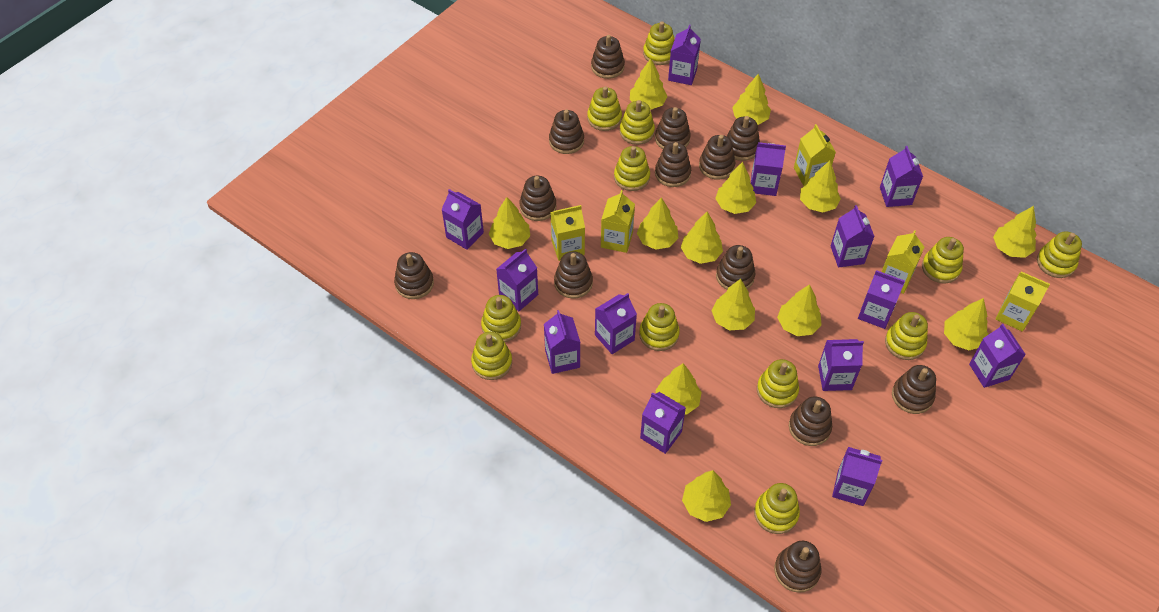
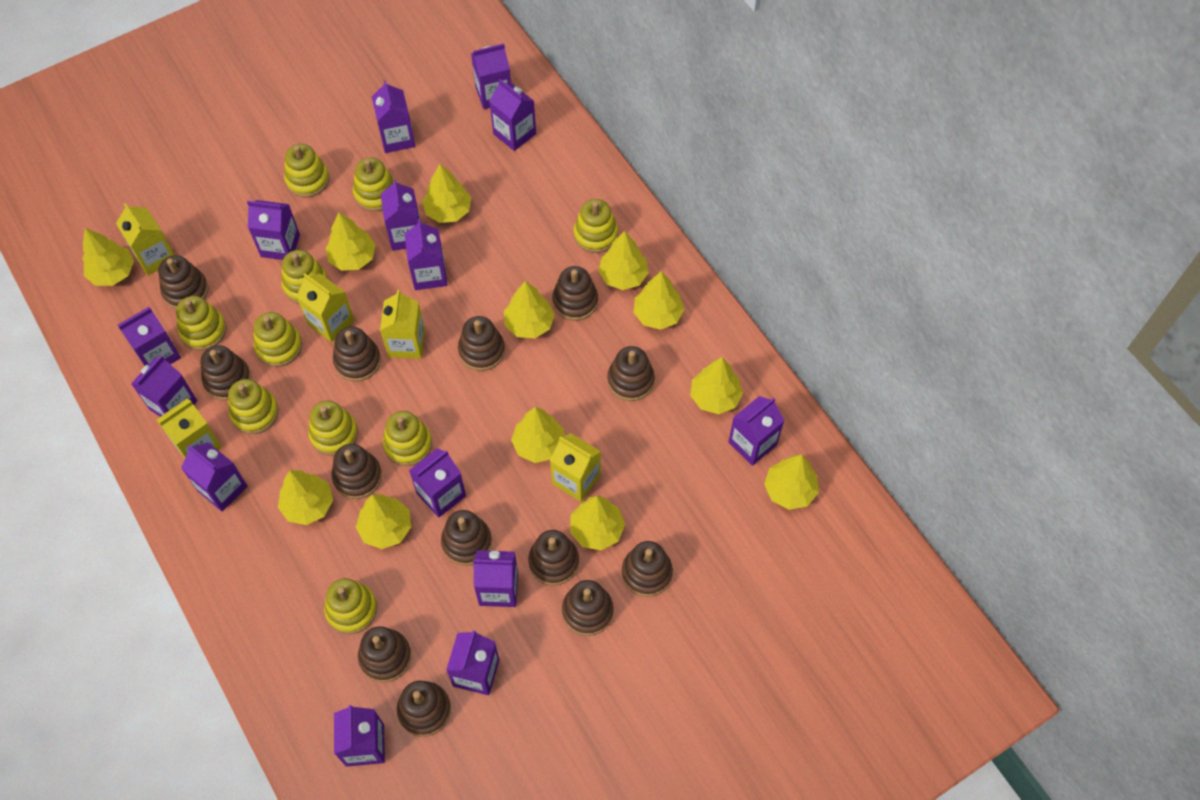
purple carton: 13 -> 14
yellow stacking toy: 12 -> 10
yellow tree: 13 -> 12

